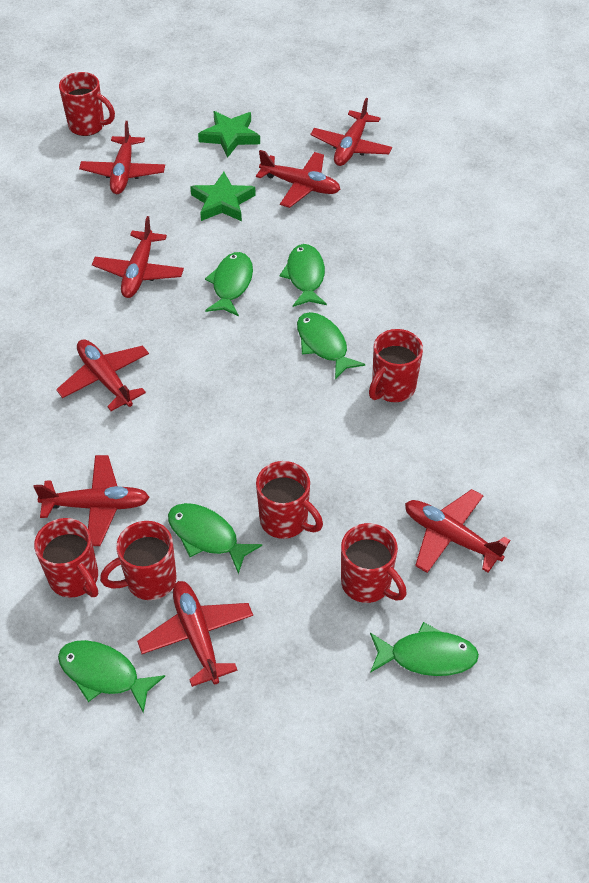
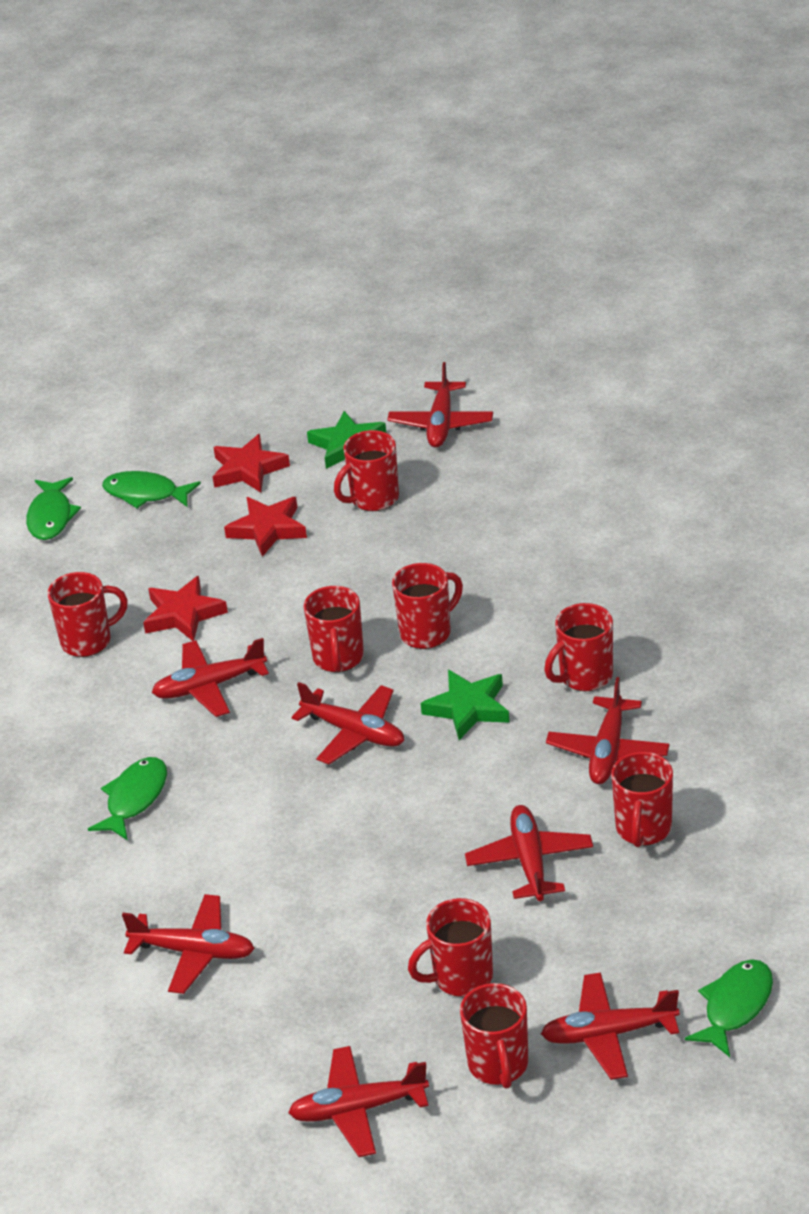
green fish: 6 -> 4
red mug: 6 -> 8
red star: 0 -> 3

